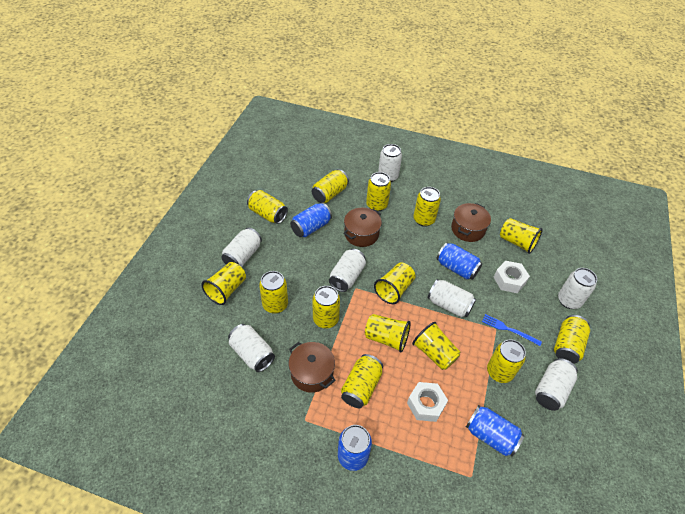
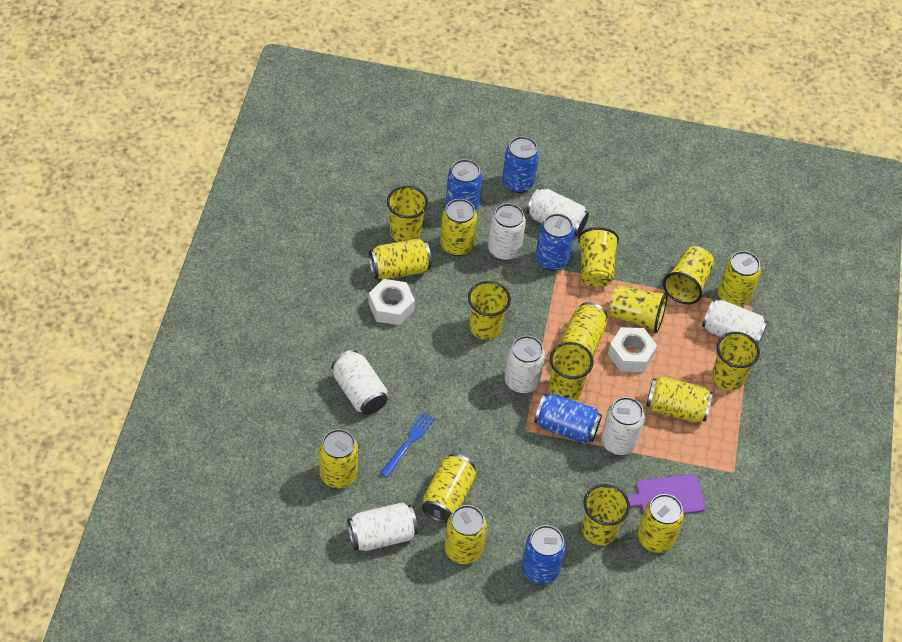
blue can: 4 -> 5
brown pot: 3 -> 0
purple cutting board: 0 -> 1
yellow cup: 5 -> 8

